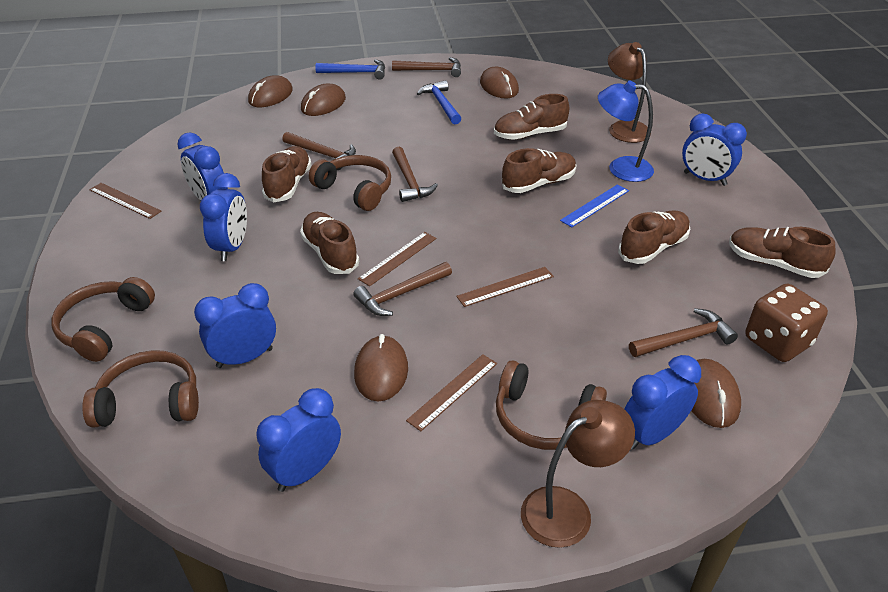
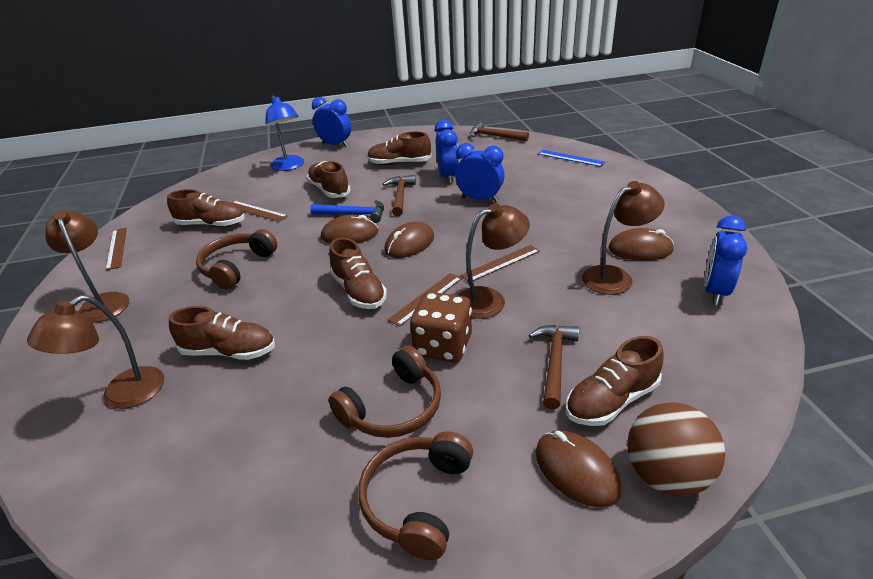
blue clock: 6 -> 4
blue hammer: 2 -> 1
brown ball: 0 -> 1
brown hammer: 5 -> 3
brown headphones: 4 -> 3
brown lamp: 2 -> 4
brown mouse: 5 -> 4

